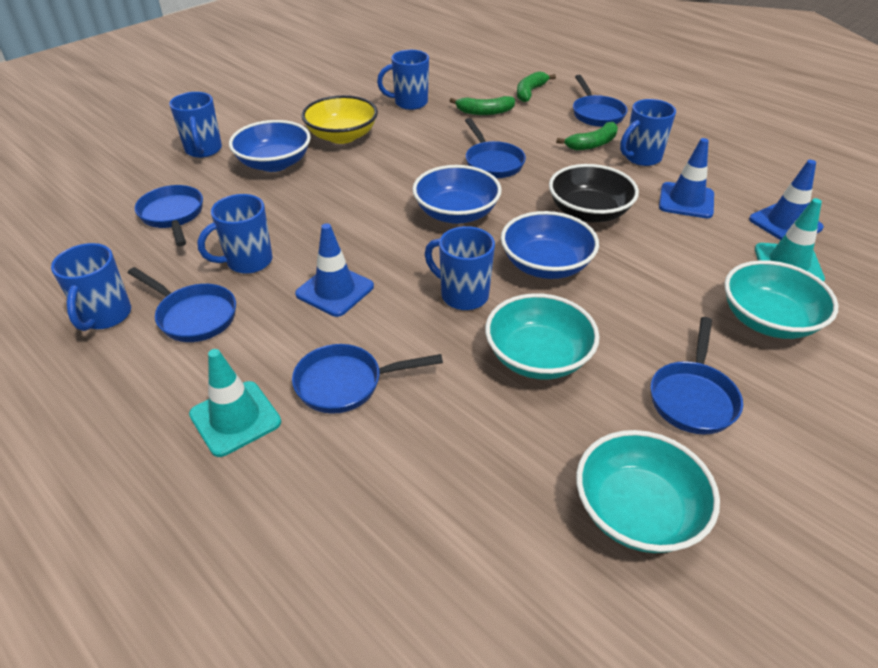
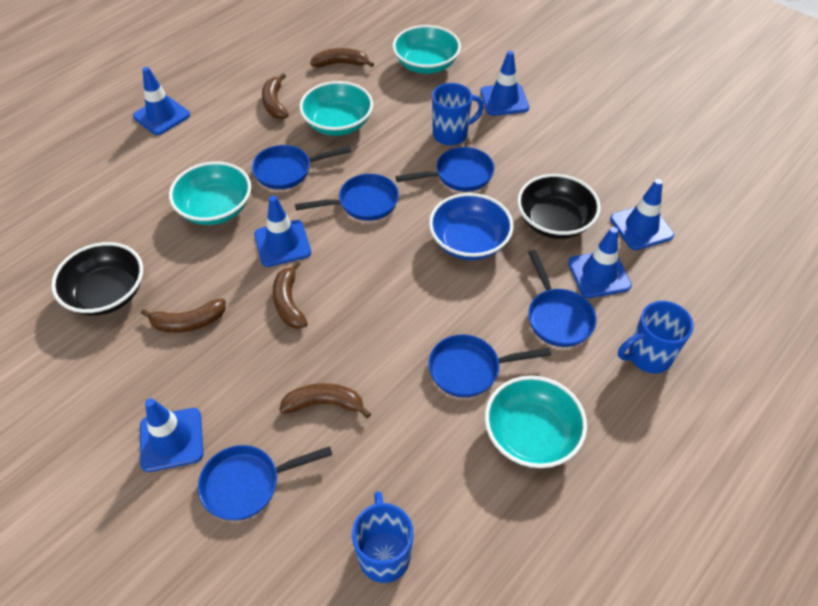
black bowl: 1 -> 2
blue bowl: 3 -> 1
blue mug: 6 -> 3
blue traffic cone: 3 -> 6
brown banana: 0 -> 5
green banana: 3 -> 0
turquoise bowl: 3 -> 4
turquoise traffic cone: 2 -> 0
yellow bowl: 1 -> 0

